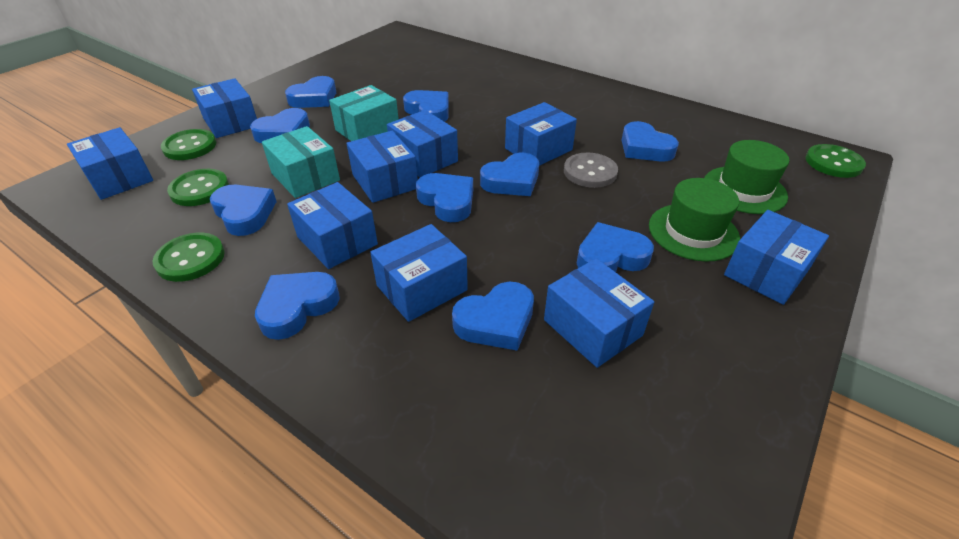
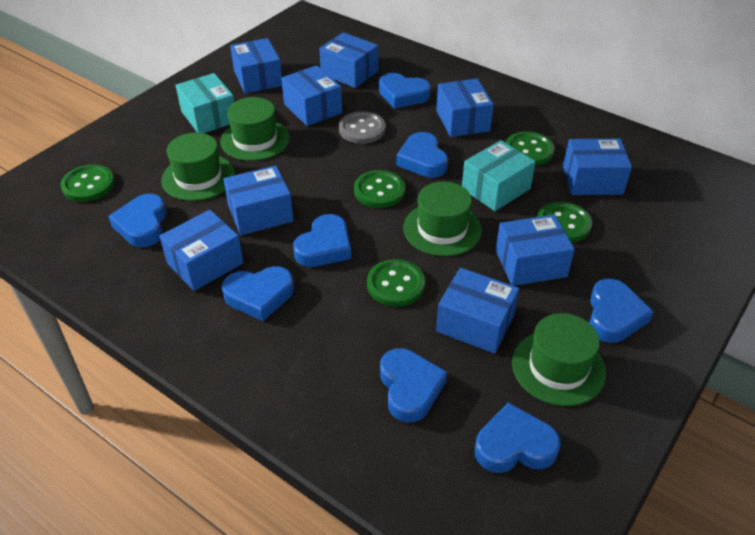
blue heart: 10 -> 8
green button: 4 -> 5
green hat: 2 -> 4

